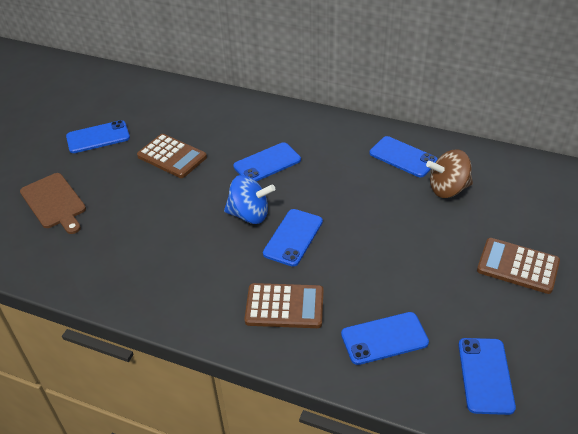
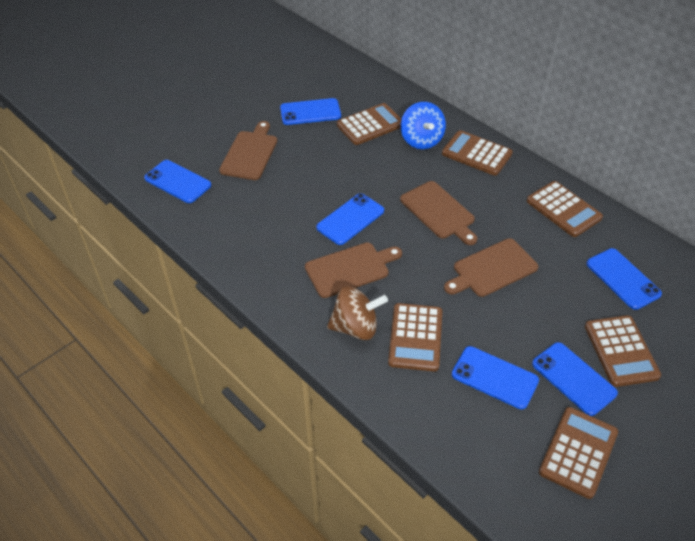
brown calculator: 3 -> 6
brown cutting board: 1 -> 4

